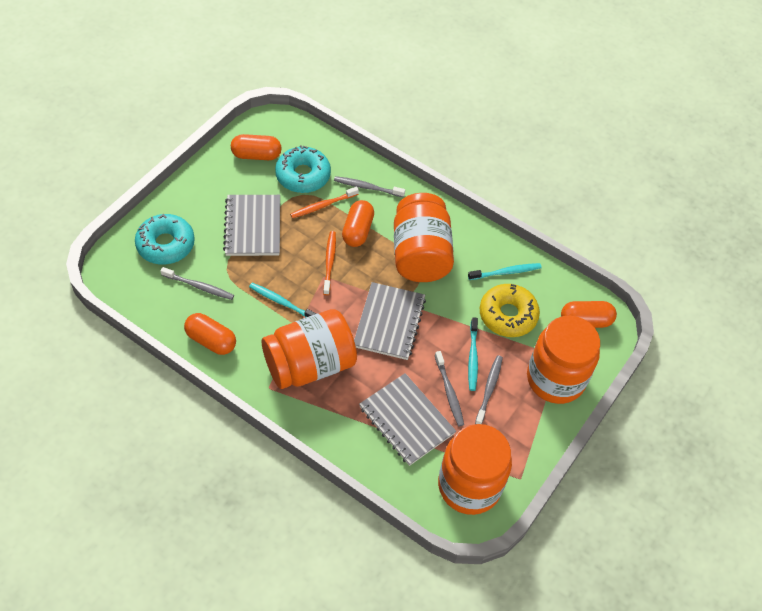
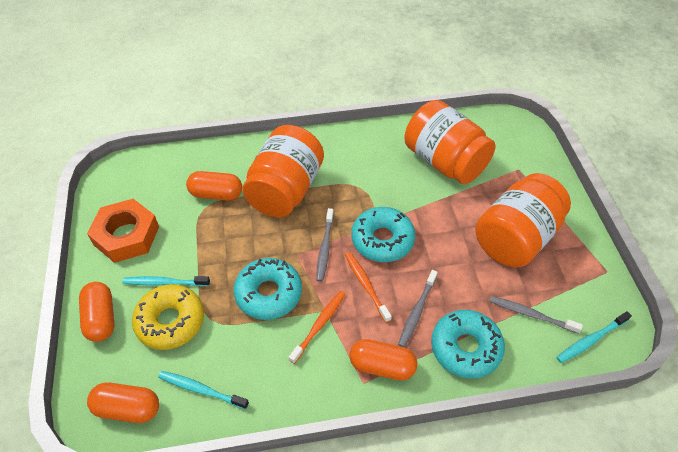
grey notebook: 3 -> 0
grey toothbrush: 4 -> 3
orange jar: 4 -> 3
orange nut: 0 -> 1
turquoise donut: 2 -> 3

